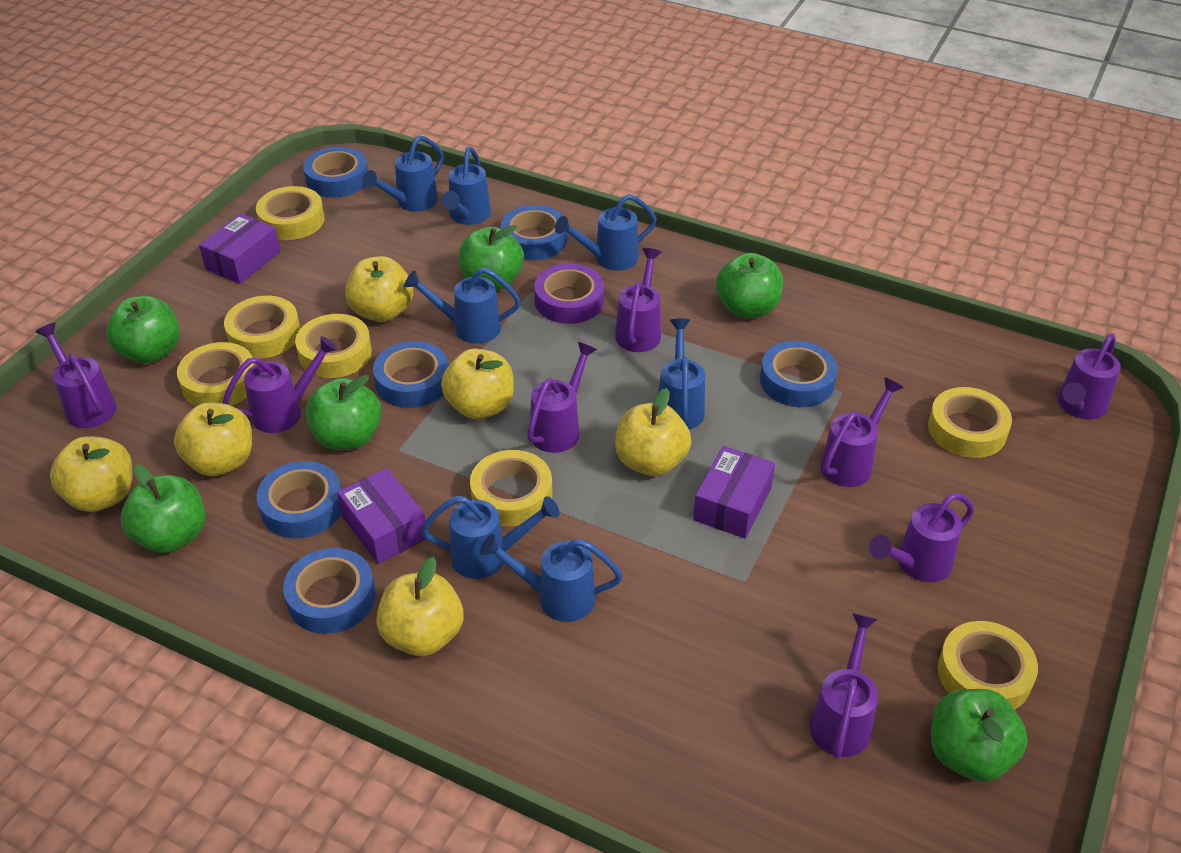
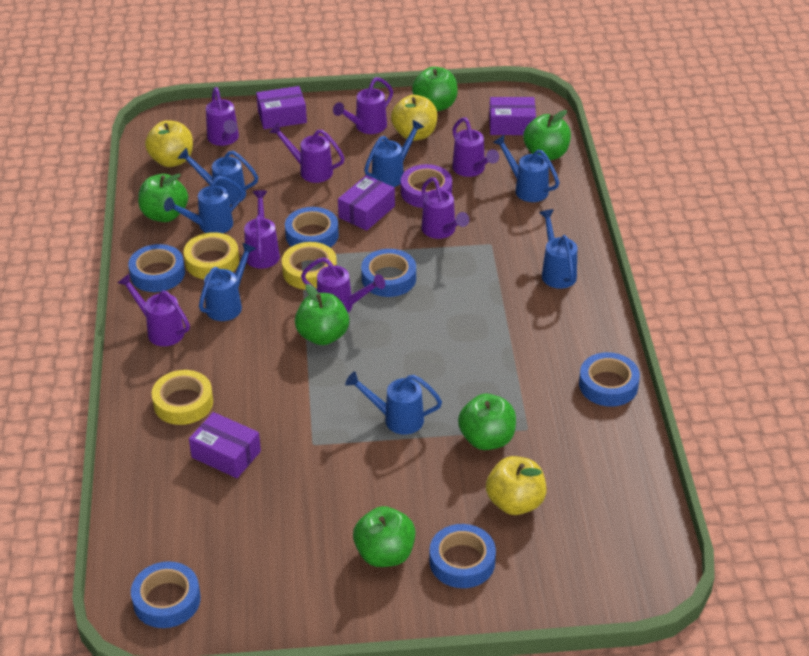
purple box: 3 -> 4
yellow apple: 6 -> 3
yellow tape: 7 -> 3

